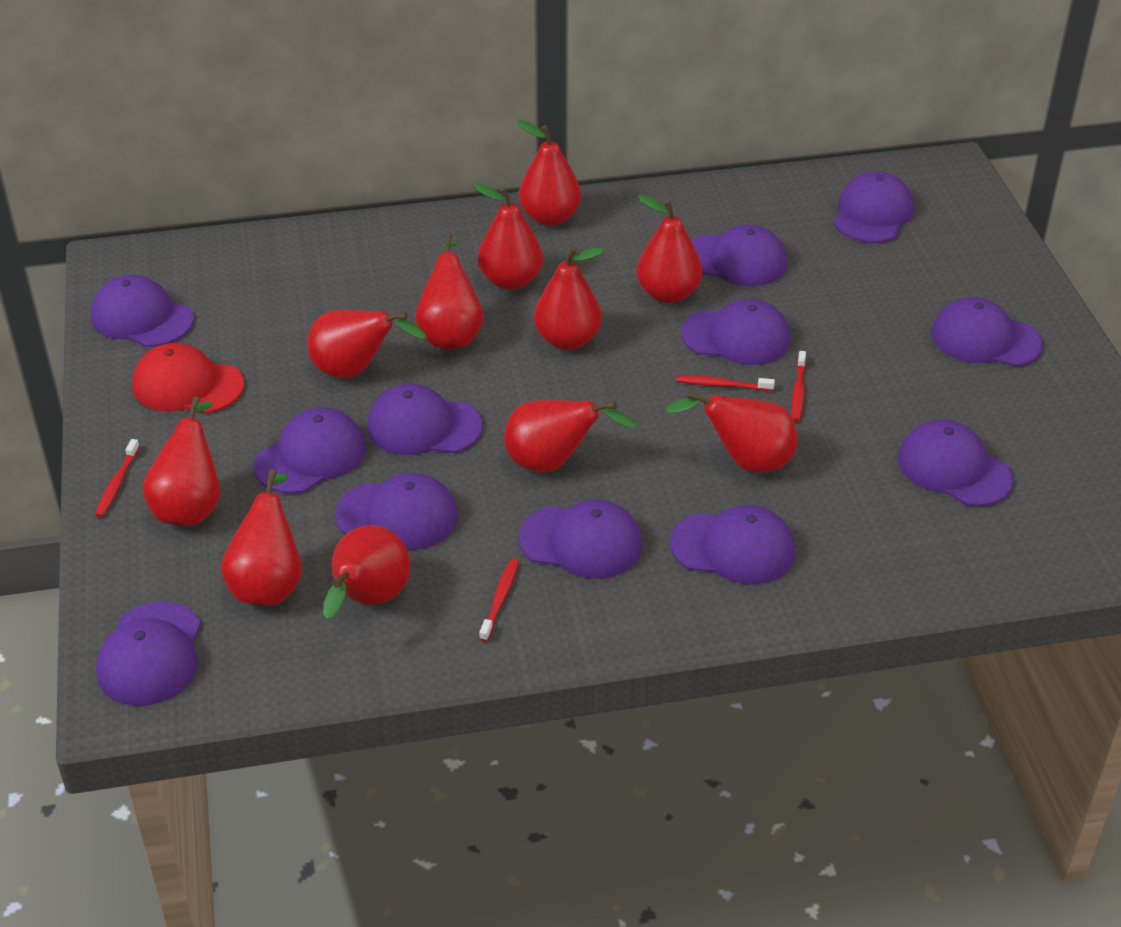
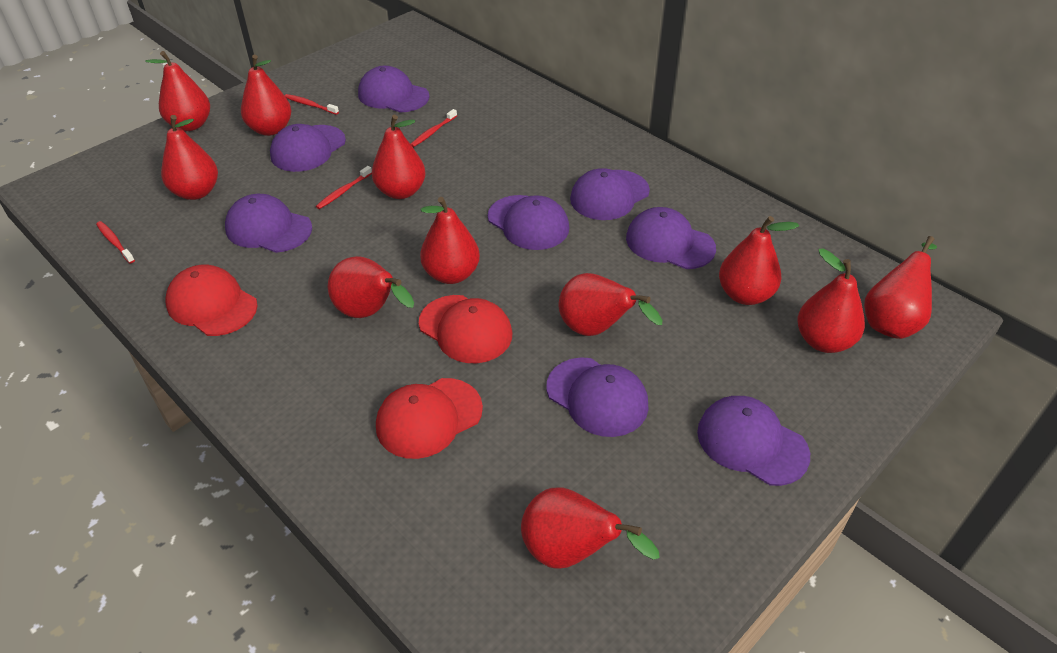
purple cap: 12 -> 8
red cap: 1 -> 3

